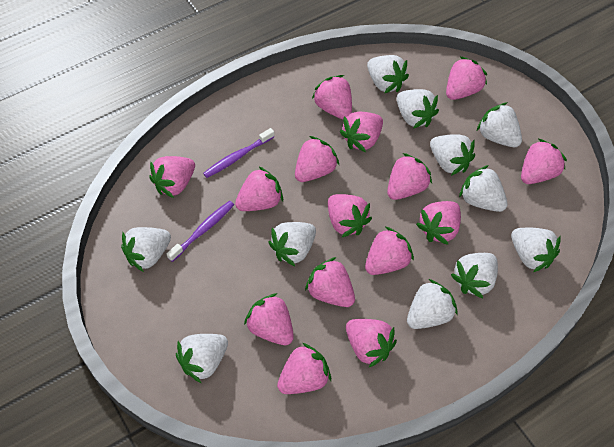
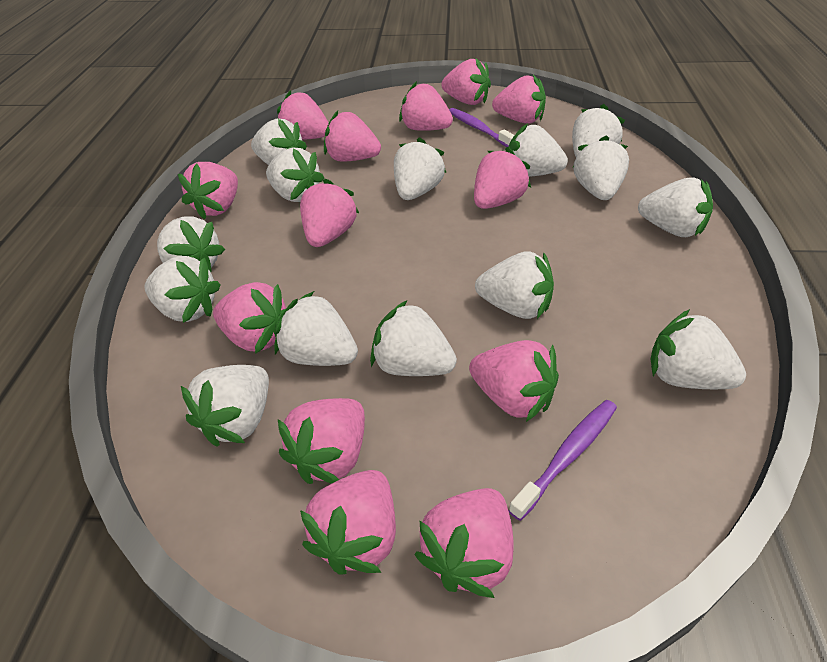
pink strawberry: 15 -> 13
white strawberry: 11 -> 14

